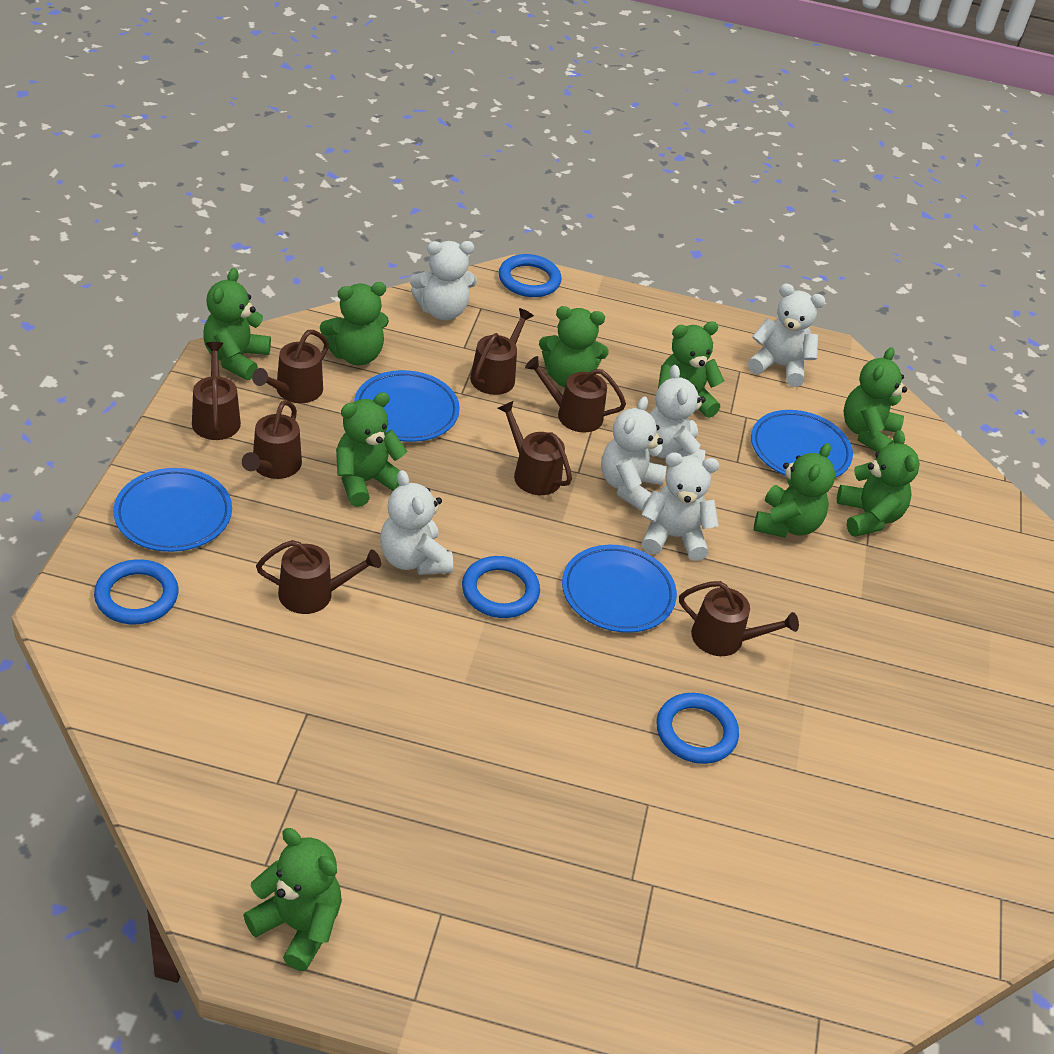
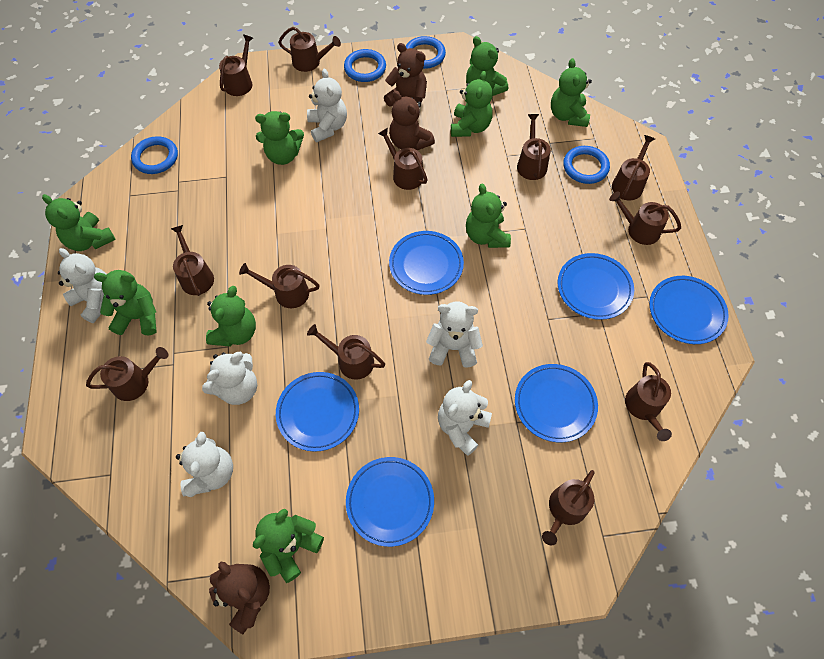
blue plate: 4 -> 6
brown teddy bear: 0 -> 3
brown watering can: 8 -> 12

